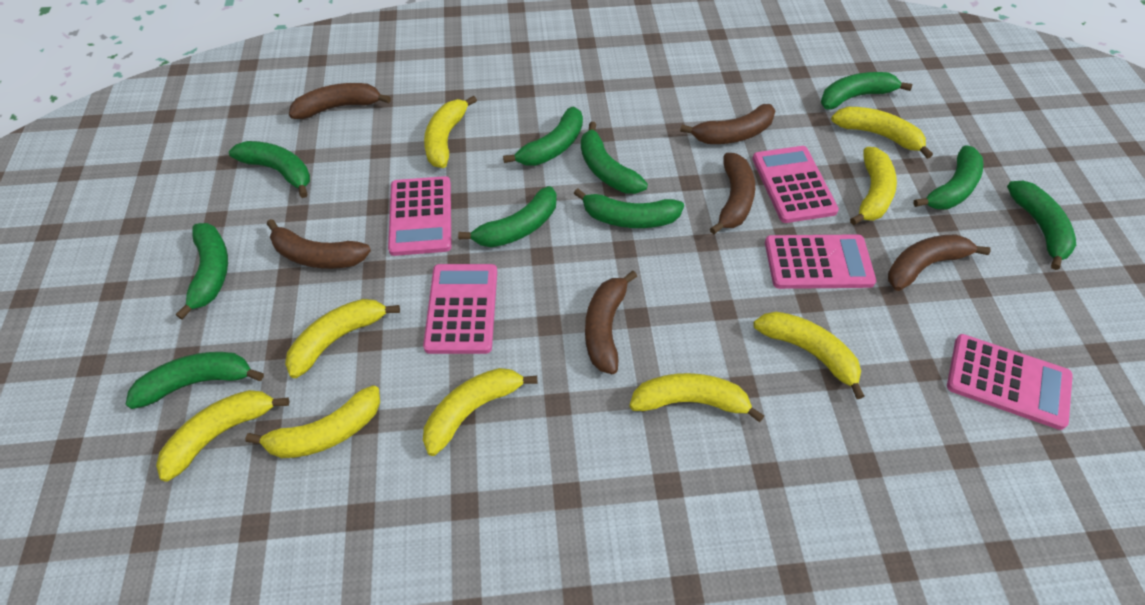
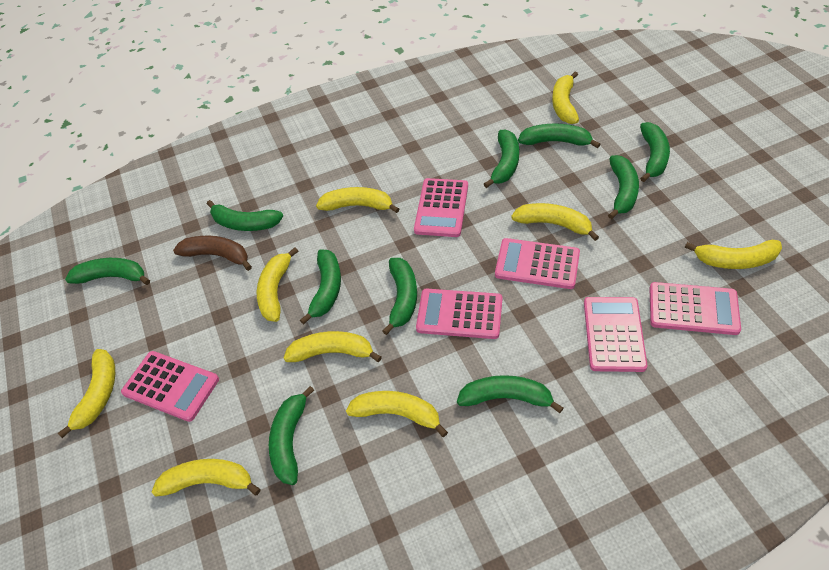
brown banana: 6 -> 1
pink calculator: 5 -> 6

